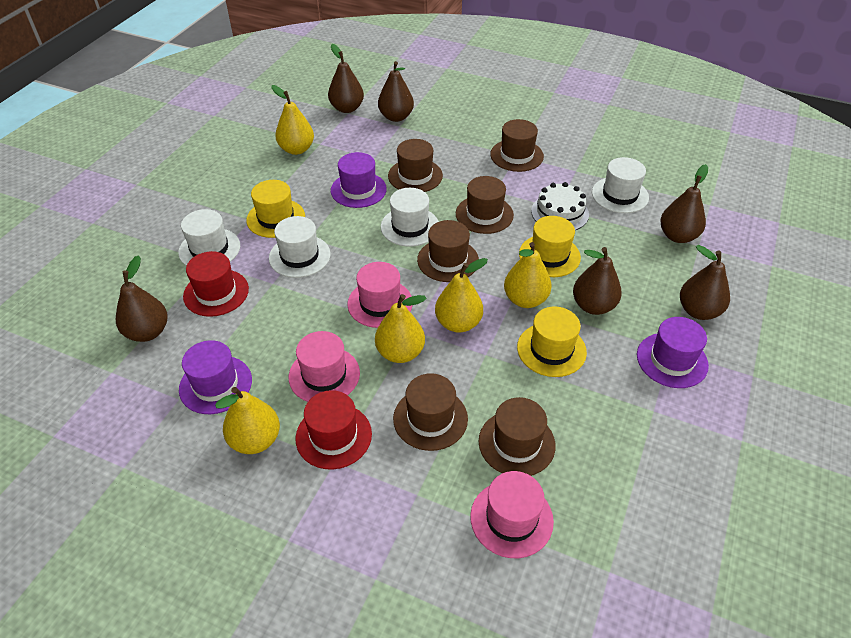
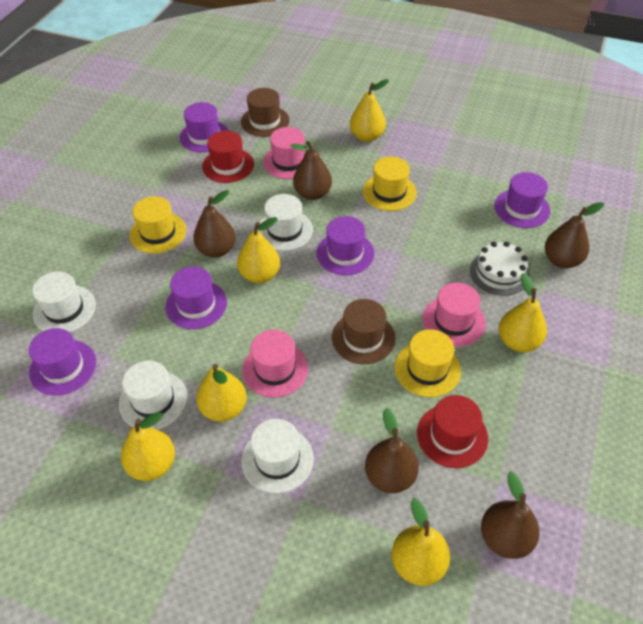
brown hat: 6 -> 2
brown pear: 6 -> 5
purple hat: 3 -> 5
yellow pear: 5 -> 6

